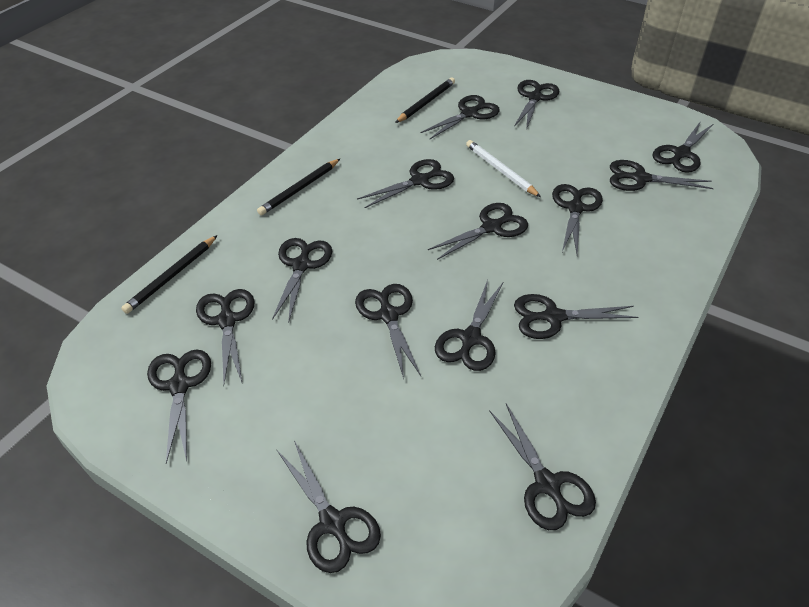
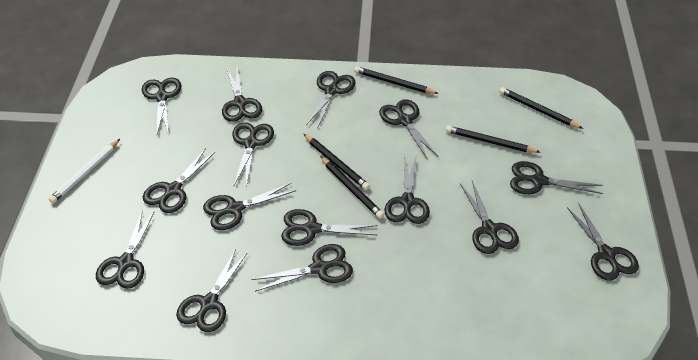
black pencil: 3 -> 5

